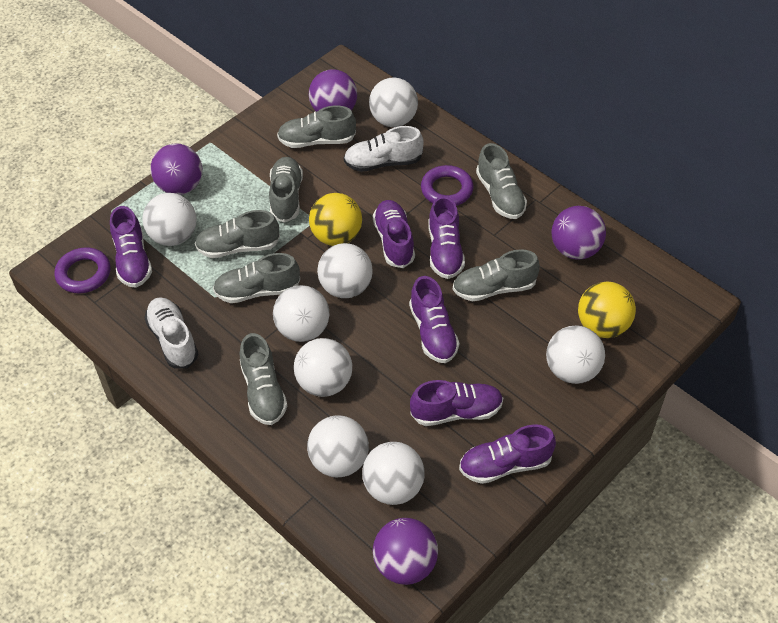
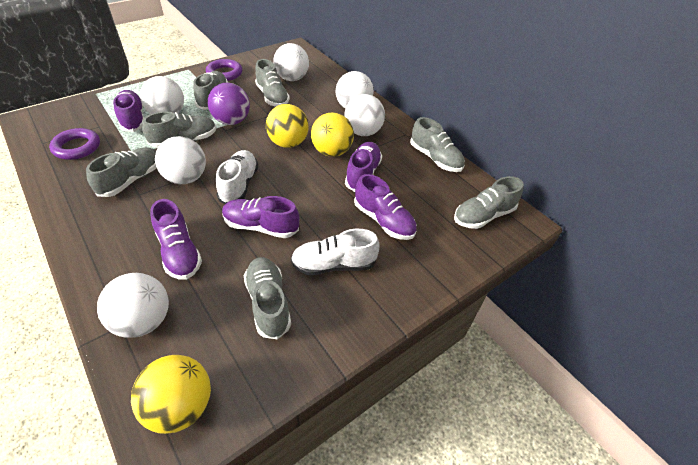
purple ball: 4 -> 1
purple shoe: 6 -> 5
white ball: 8 -> 6
yellow ball: 2 -> 3

